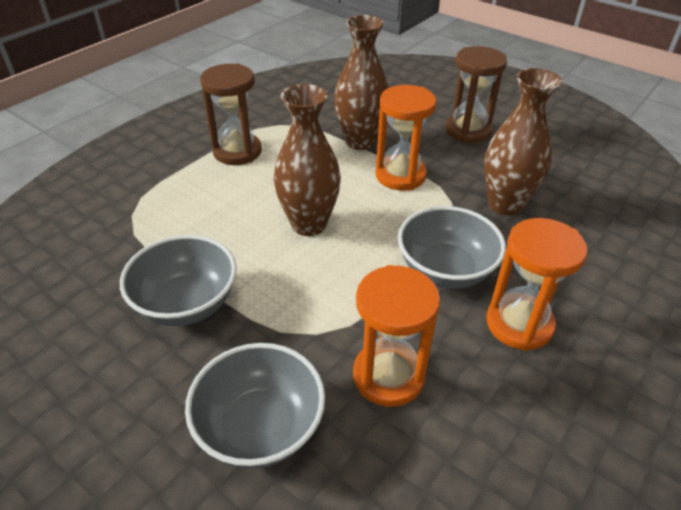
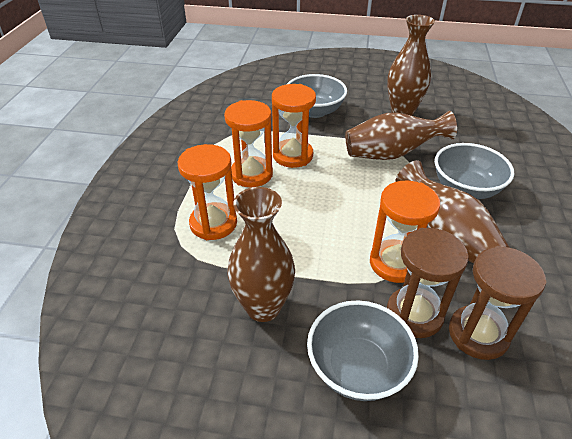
brown vase: 3 -> 4
orange hourglass: 3 -> 4

